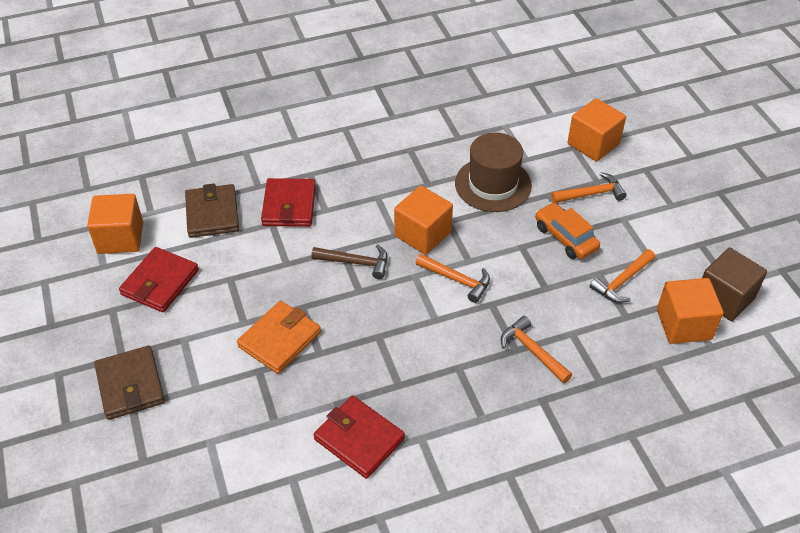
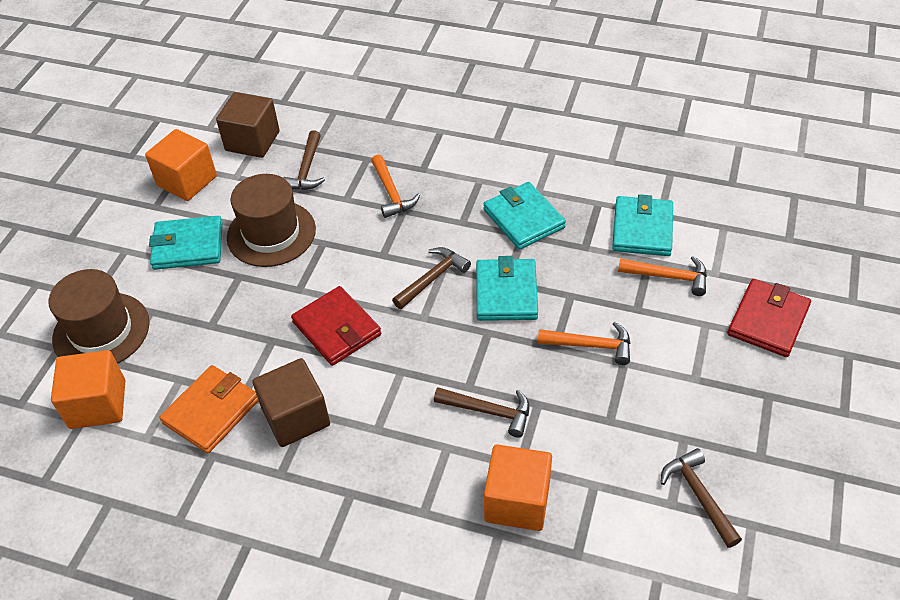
brown cube: 1 -> 2
brown hammer: 1 -> 4
brown hat: 1 -> 2
brown wallet: 2 -> 0
orange car: 1 -> 0
orange cube: 4 -> 3
orange hammer: 4 -> 3
red wallet: 3 -> 2
turquoise wallet: 0 -> 4

